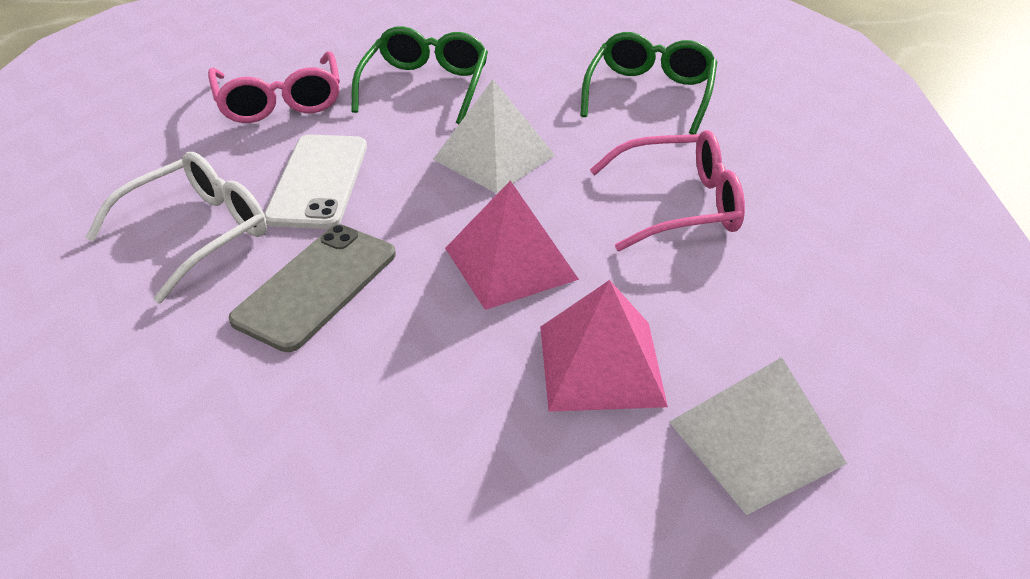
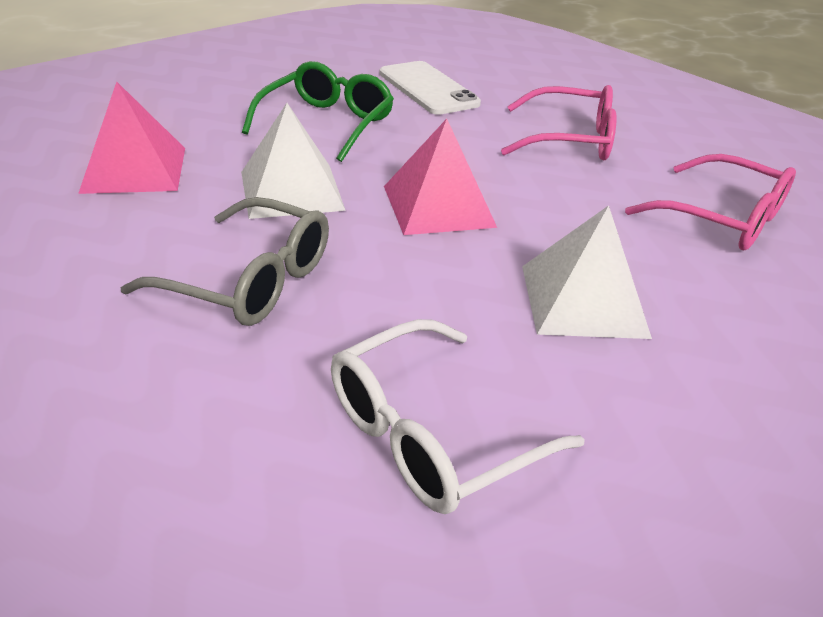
green glasses: 2 -> 1
grey glasses: 0 -> 1
grey phone: 1 -> 0

